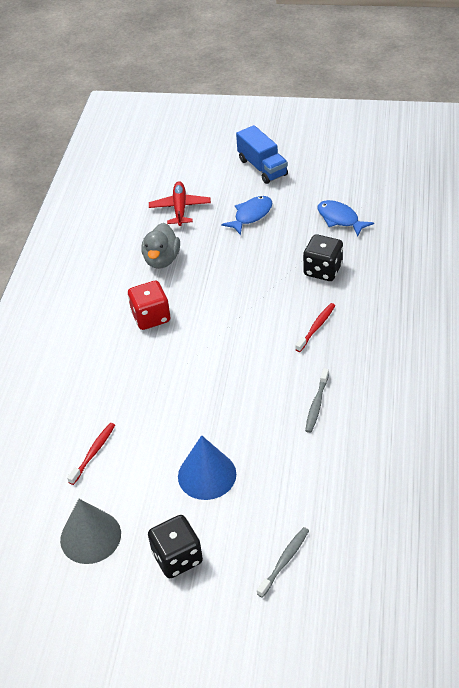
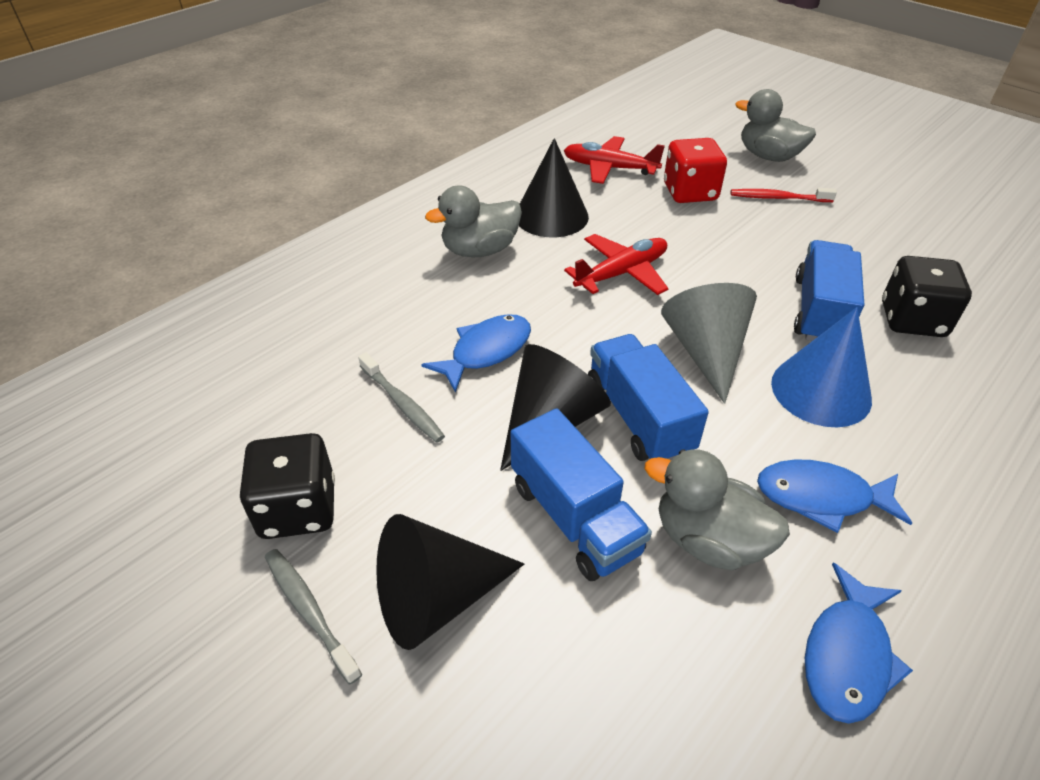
black cone: 0 -> 3
blue fish: 2 -> 3
blue truck: 1 -> 3
grey duck: 1 -> 3
red plane: 1 -> 2
red toothbrush: 2 -> 1

